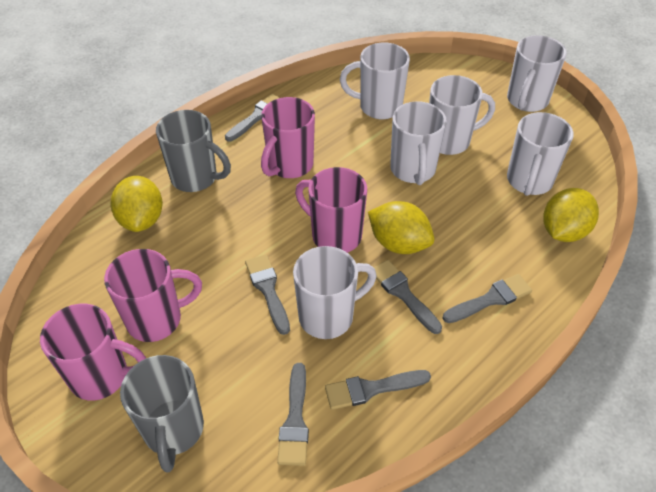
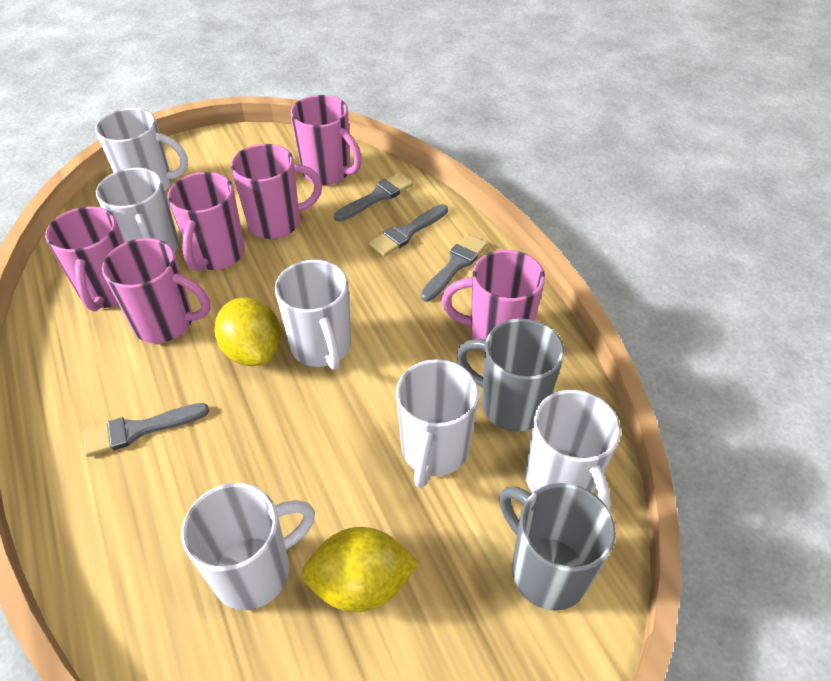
grey brush: 6 -> 4
pink mug: 4 -> 6
yellow lemon: 3 -> 2

